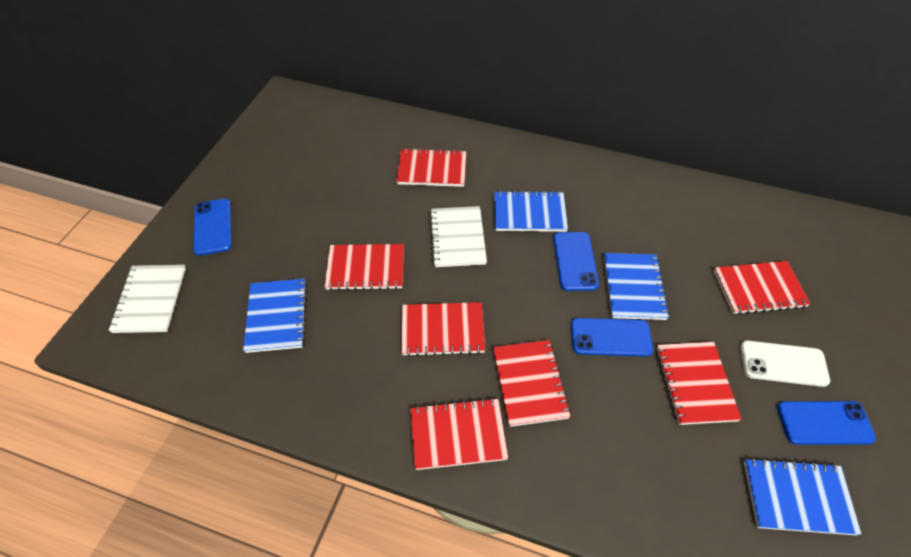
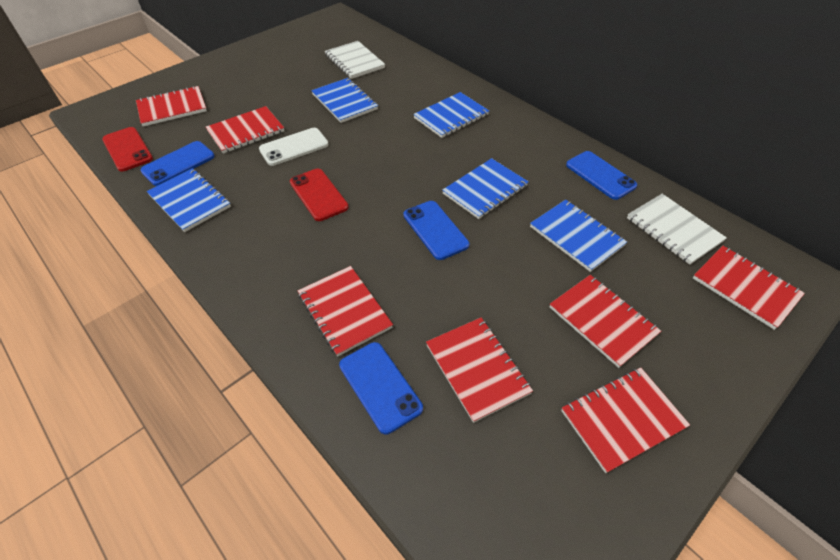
blue notebook: 4 -> 5
red phone: 0 -> 2

